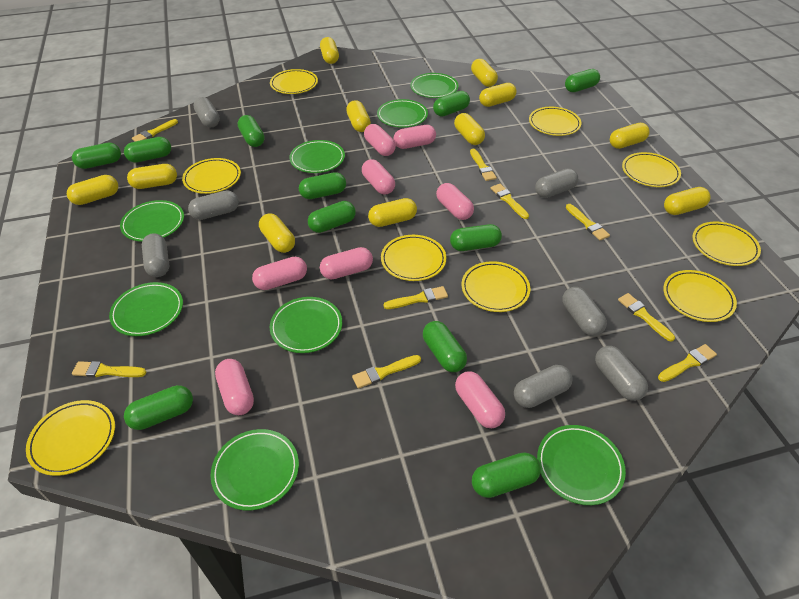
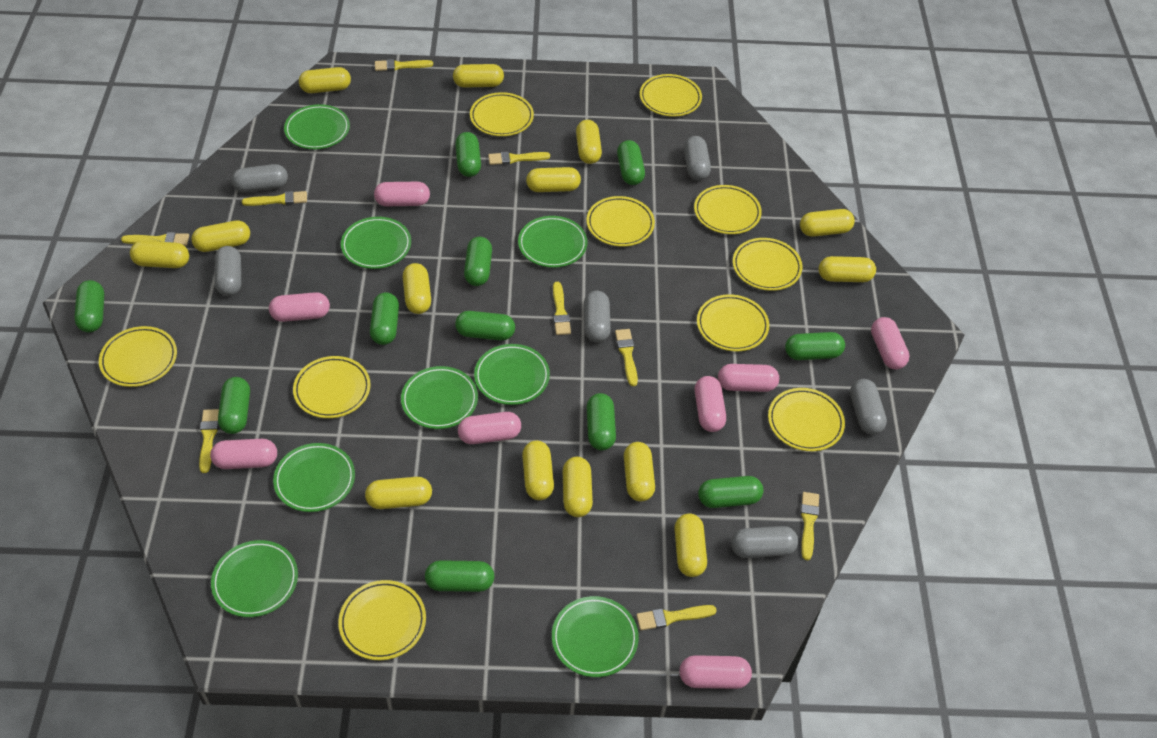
grey capsule: 7 -> 6
yellow capsule: 11 -> 14
yellow plate: 9 -> 10

